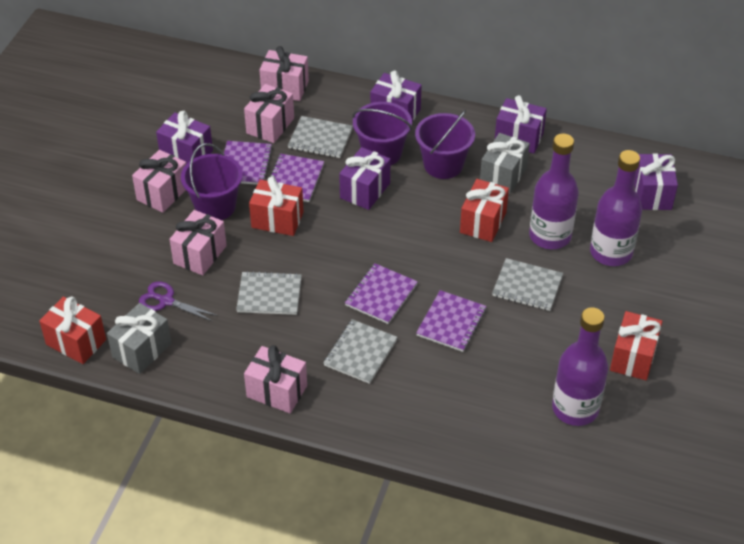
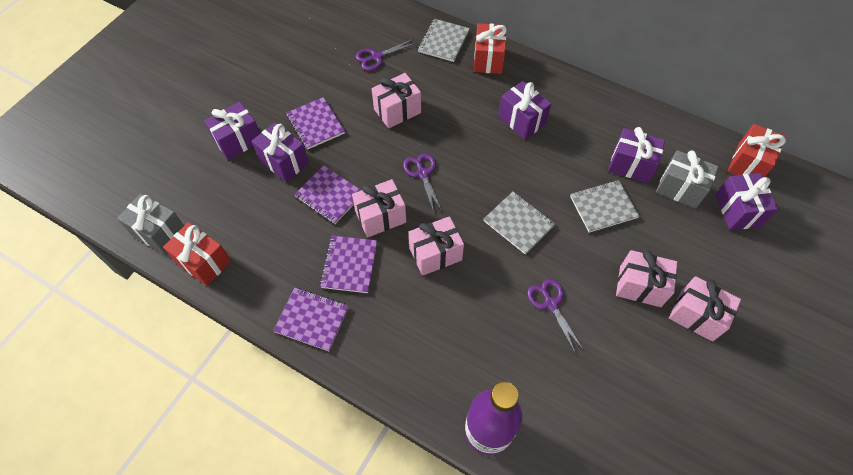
grey notebook: 4 -> 3
purple bottle: 3 -> 1
purple bucket: 3 -> 0
purple scissors: 1 -> 3
red gift: 4 -> 3

